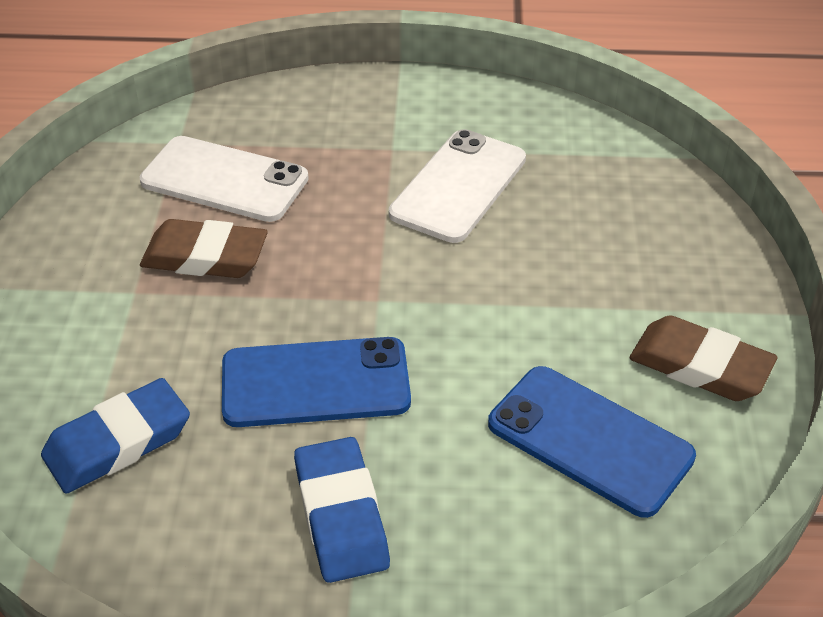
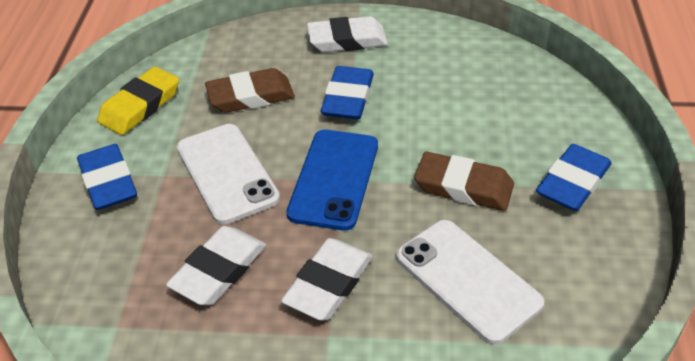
blue eraser: 2 -> 3
blue phone: 2 -> 1
white eraser: 0 -> 3
yellow eraser: 0 -> 1

